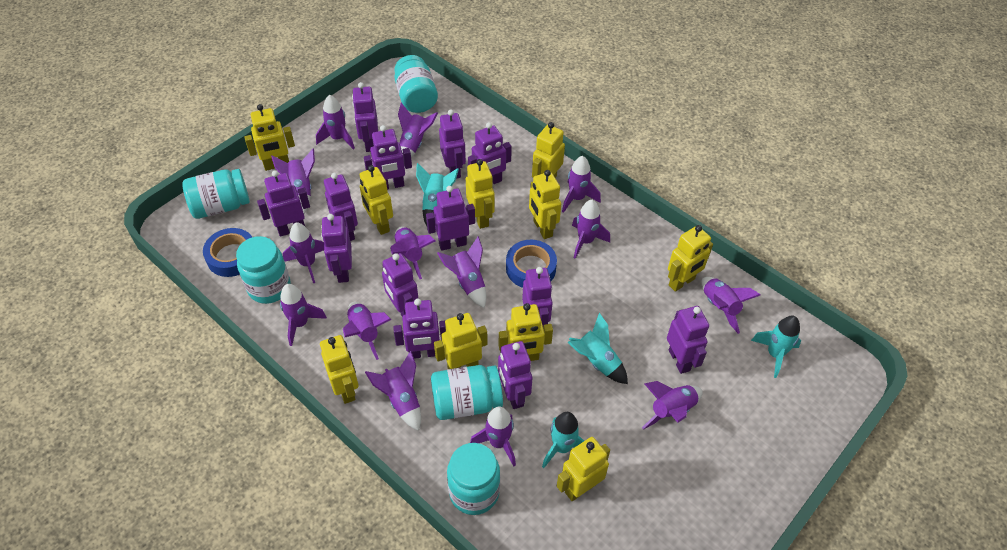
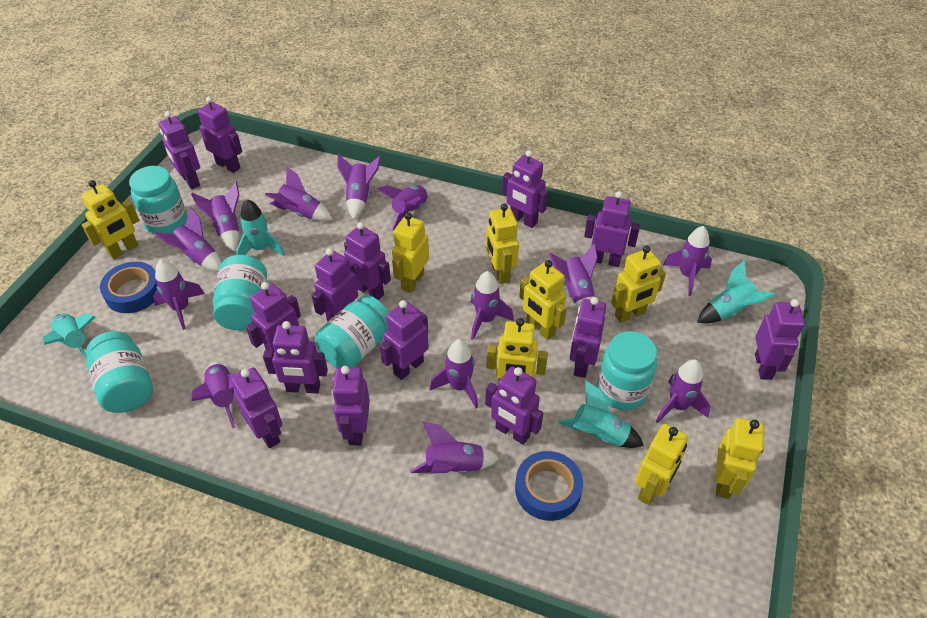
purple robot: 13 -> 14
purple rocket: 14 -> 13
yellow robot: 10 -> 8

